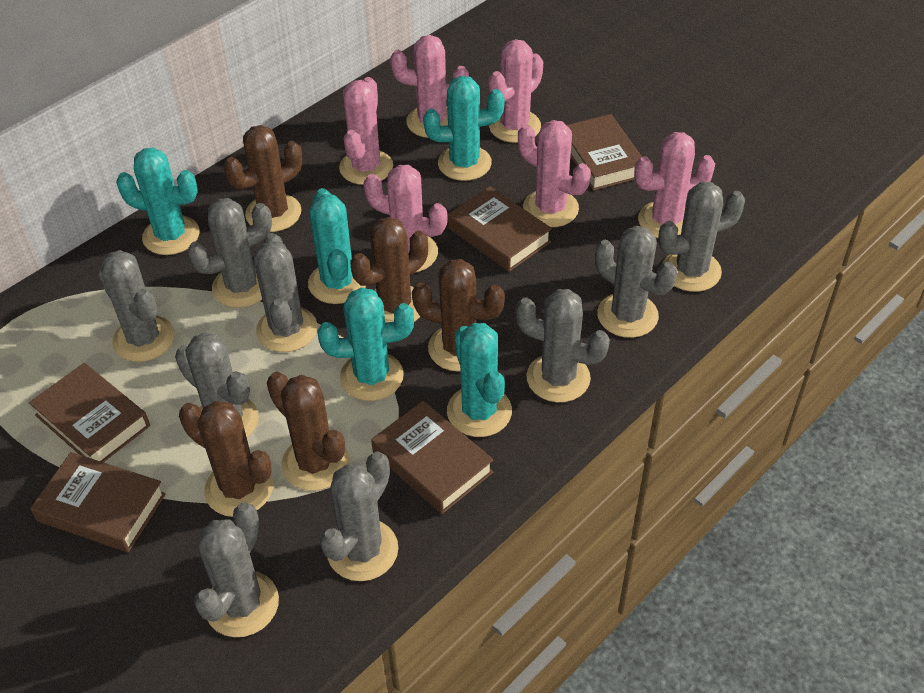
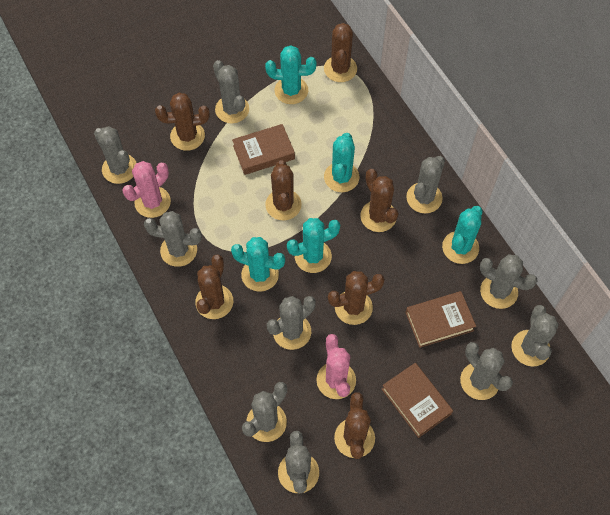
brown book: 5 -> 3
brown cactus: 5 -> 7
grey cactus: 9 -> 10
pink cactus: 6 -> 2

